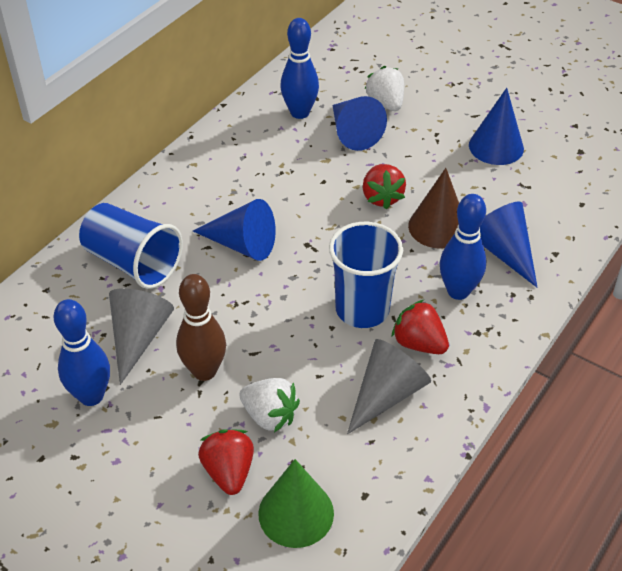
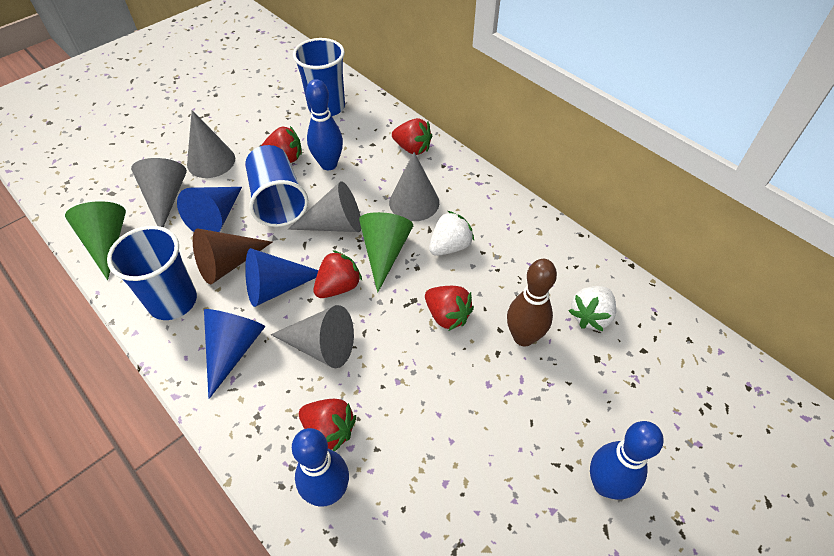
blue cone: 4 -> 3
blue cup: 2 -> 3
green cone: 1 -> 2
grey cone: 2 -> 5
red strawberry: 3 -> 5

